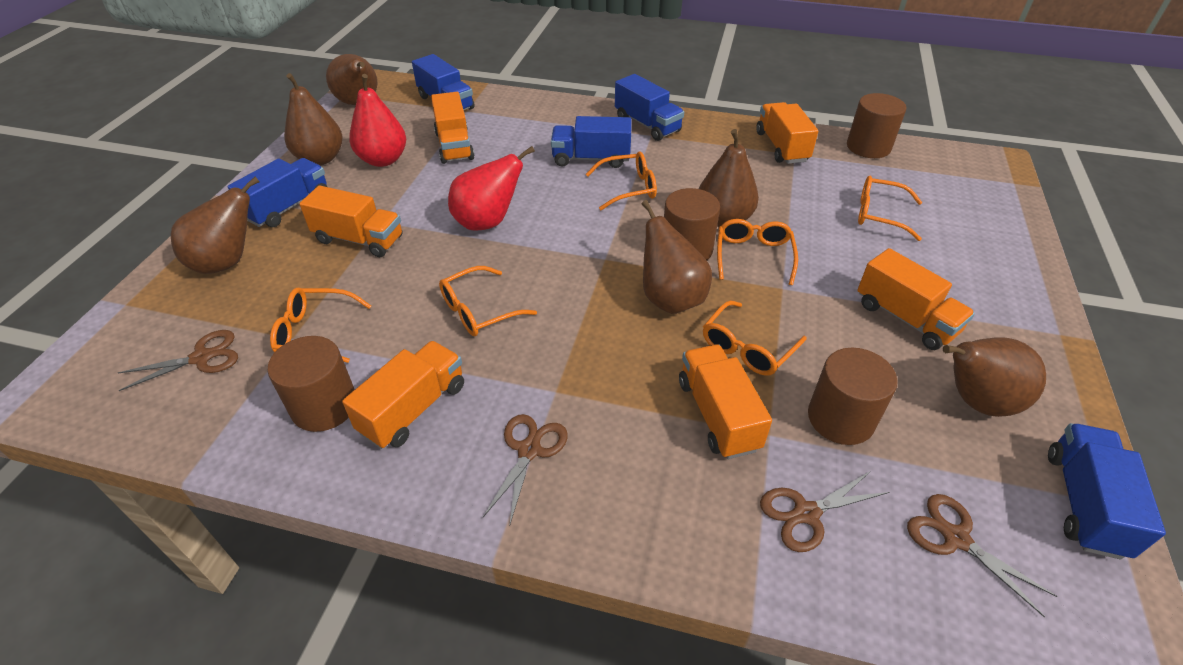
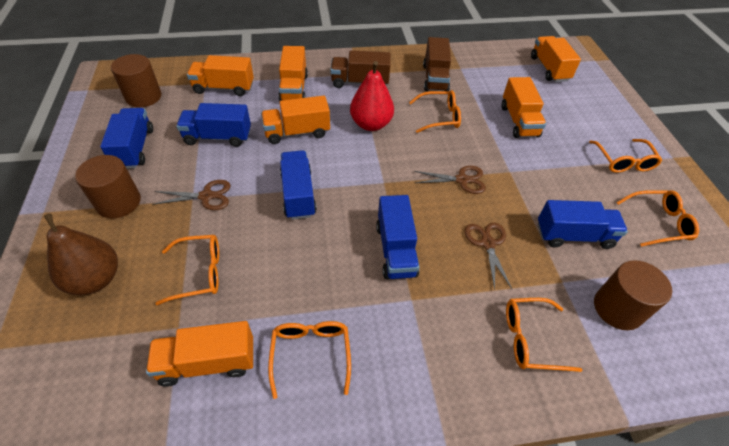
brown cylinder: 4 -> 3
brown pear: 6 -> 1
brown scissors: 4 -> 3
brown truck: 0 -> 2
red pear: 2 -> 1

